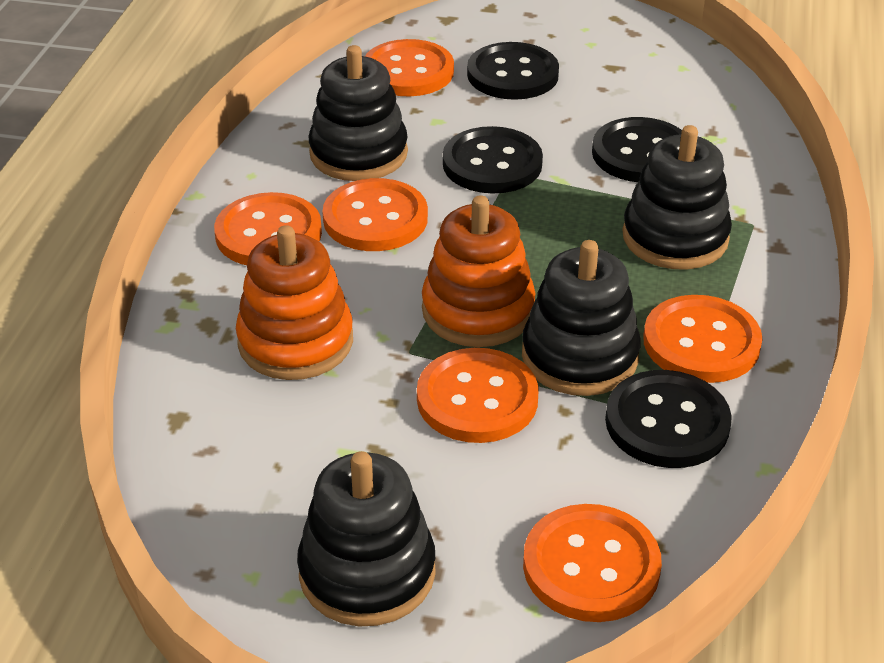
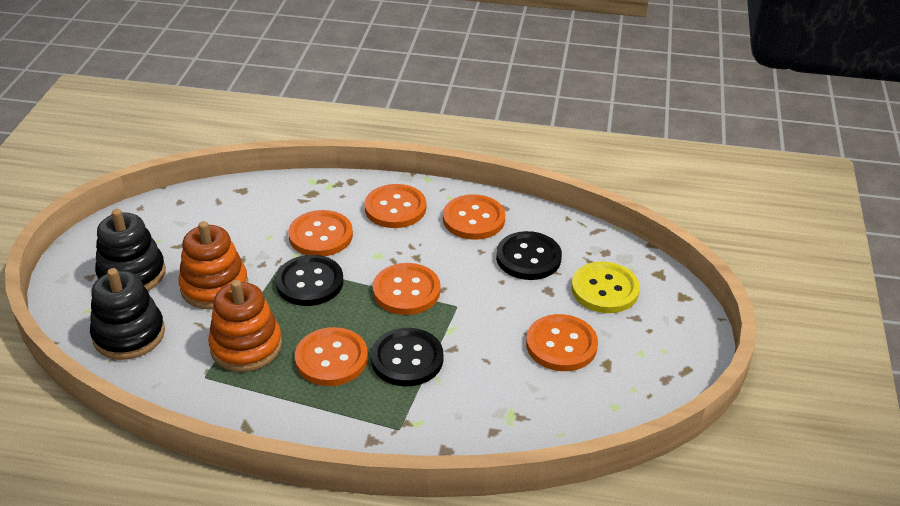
black button: 4 -> 3
black stacking toy: 4 -> 2
yellow button: 0 -> 1

